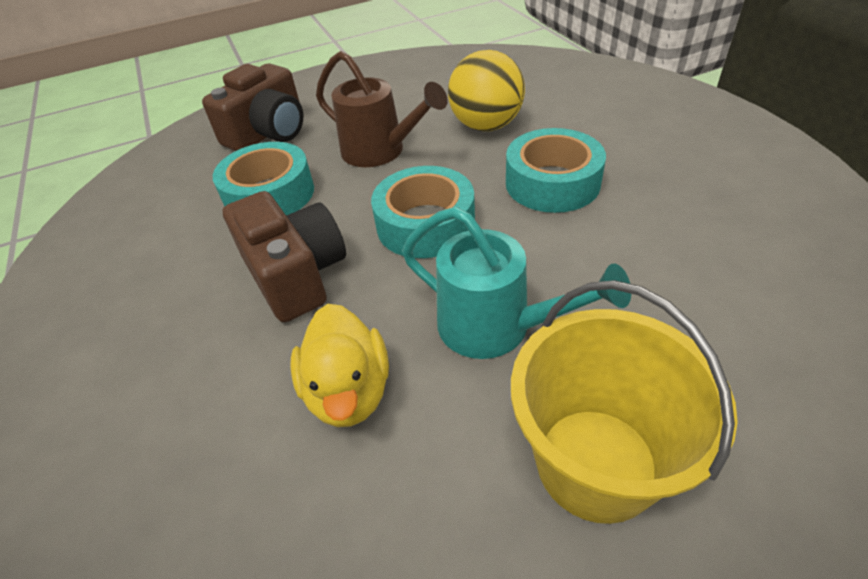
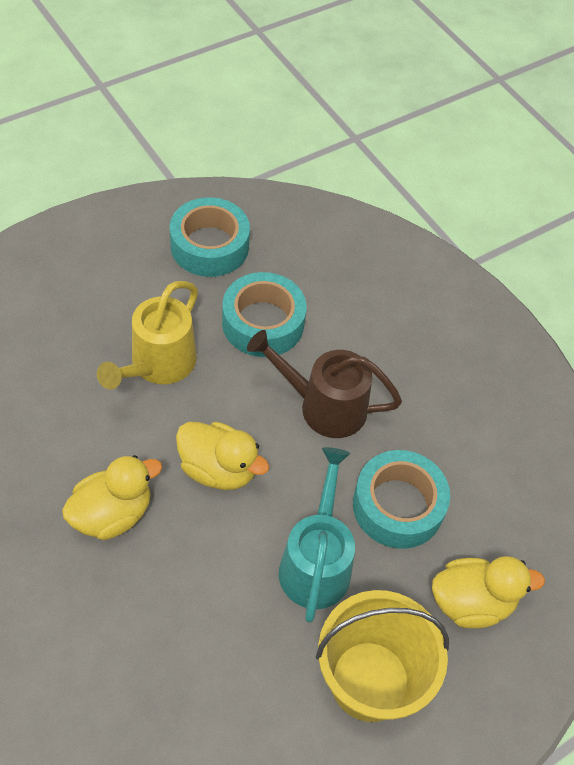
brown camera: 2 -> 0
yellow ball: 1 -> 0
yellow duck: 1 -> 3
yellow watering can: 0 -> 1

